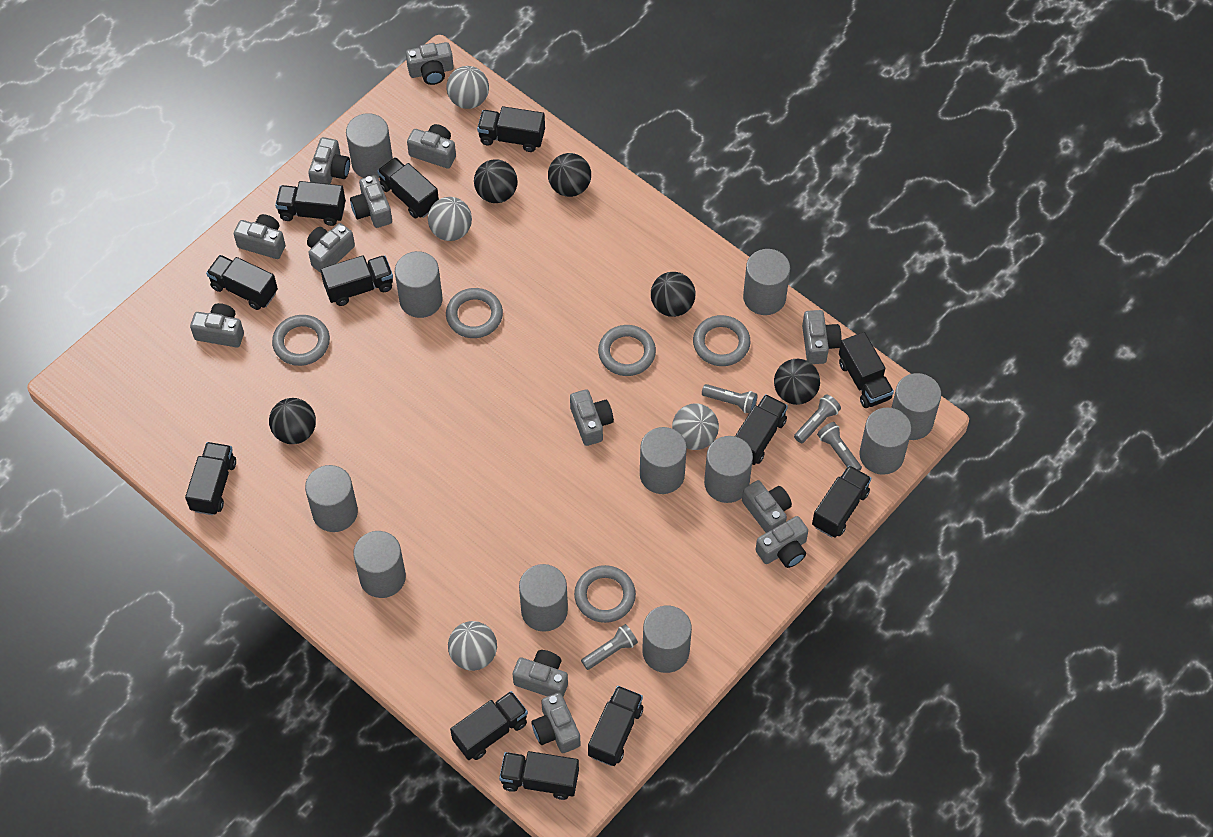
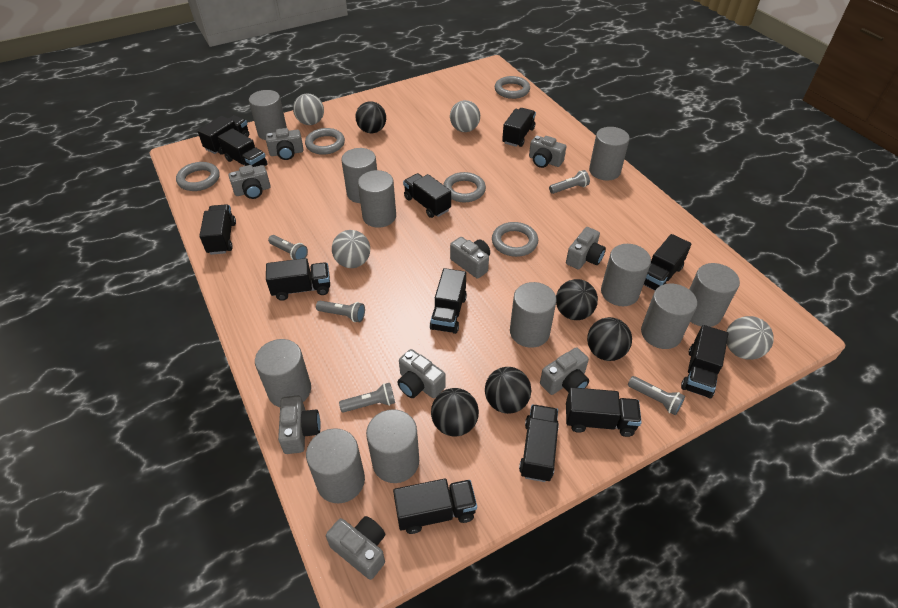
grey camera: 13 -> 9
grey flashlight: 4 -> 5

